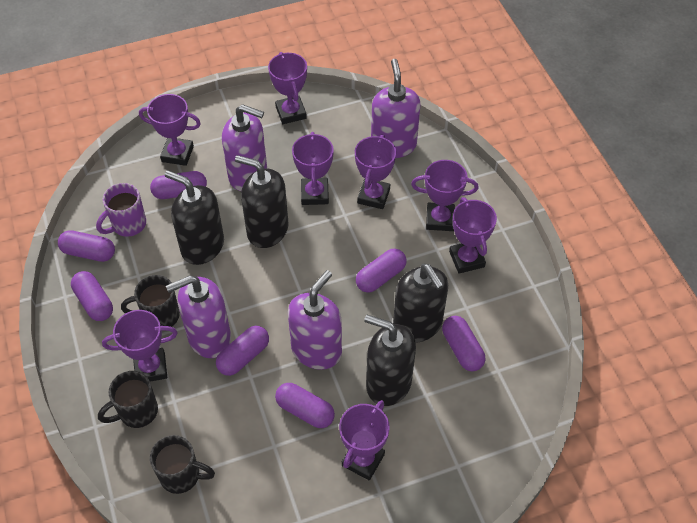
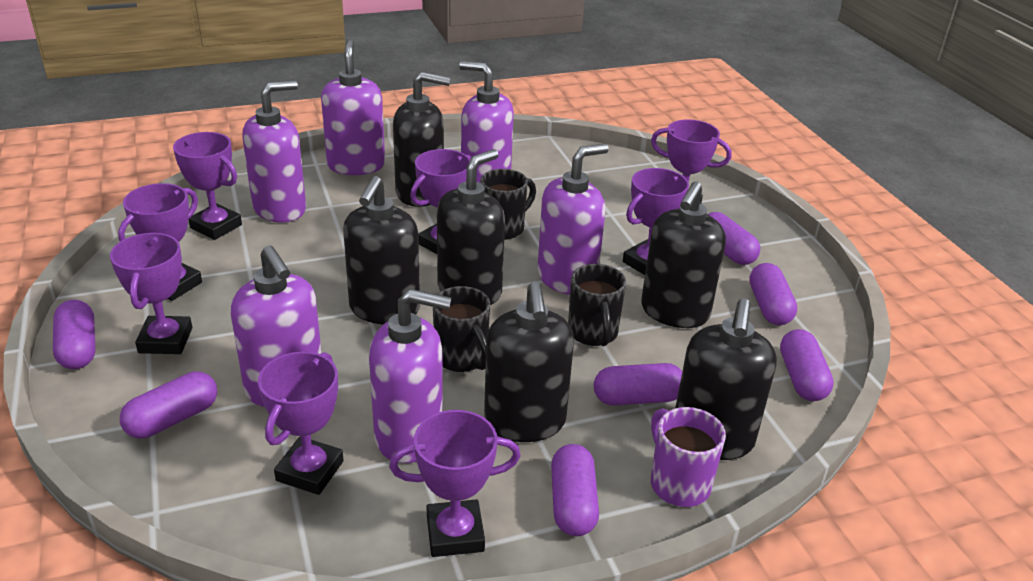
black soap dispenser: 4 -> 6
purple soap dispenser: 4 -> 6

